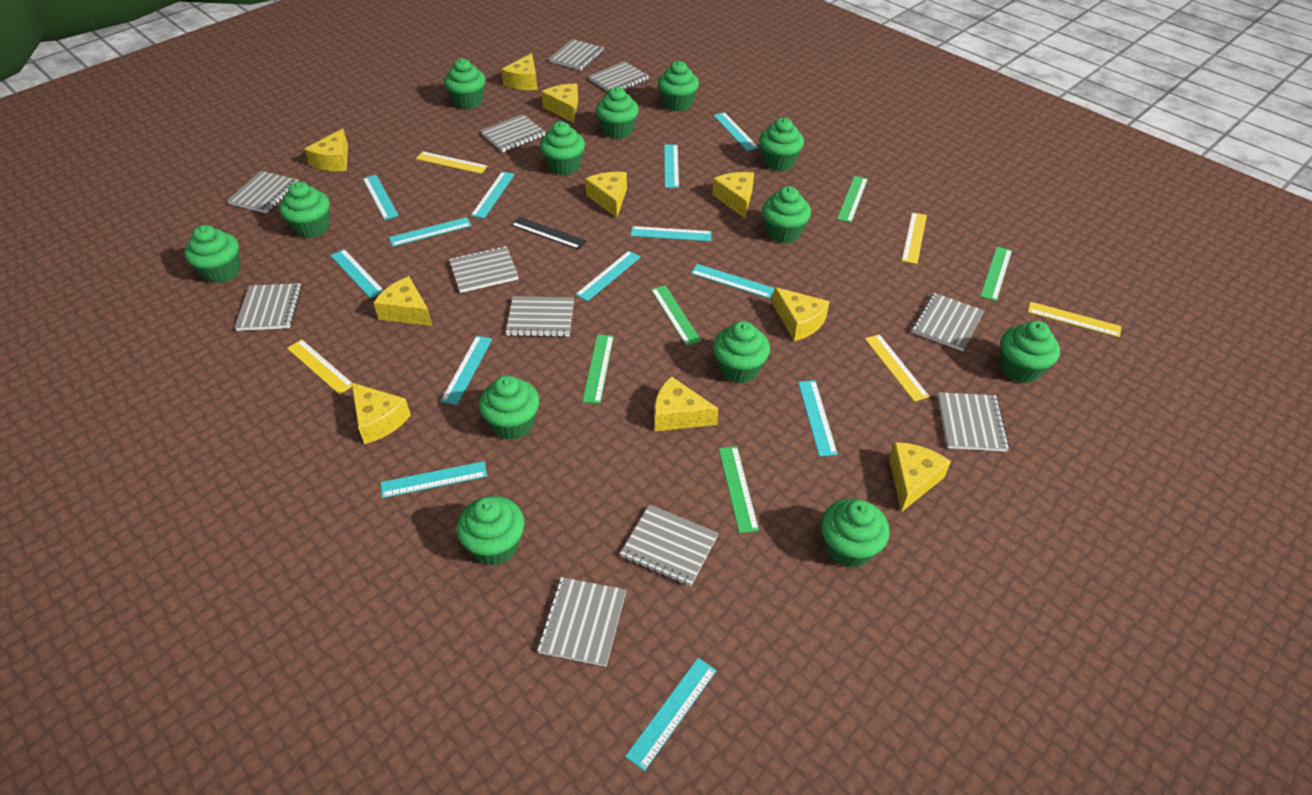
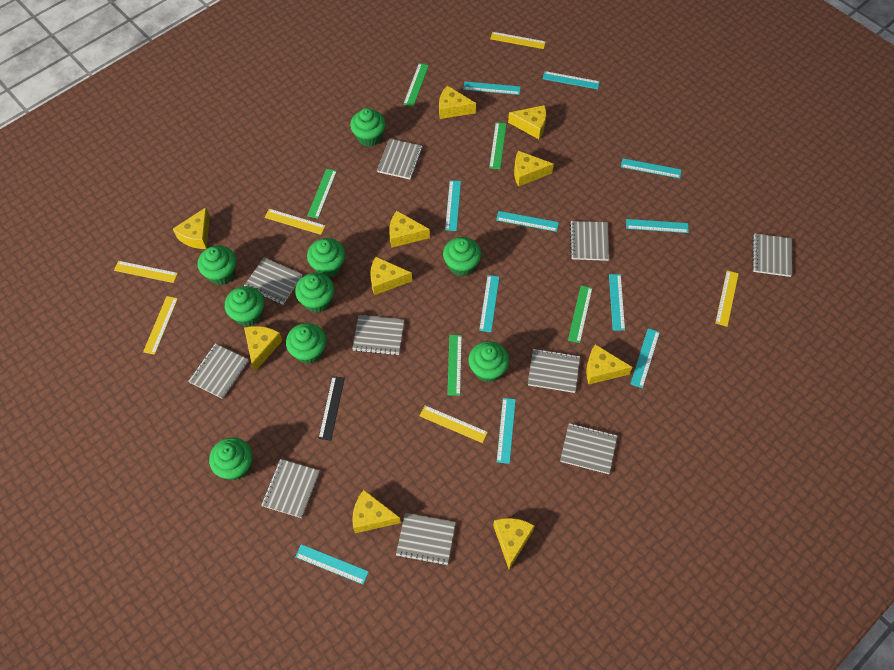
green cupcake: 13 -> 9
grey notebook: 11 -> 10
turquoise ruler: 13 -> 11
yellow ruler: 5 -> 6

